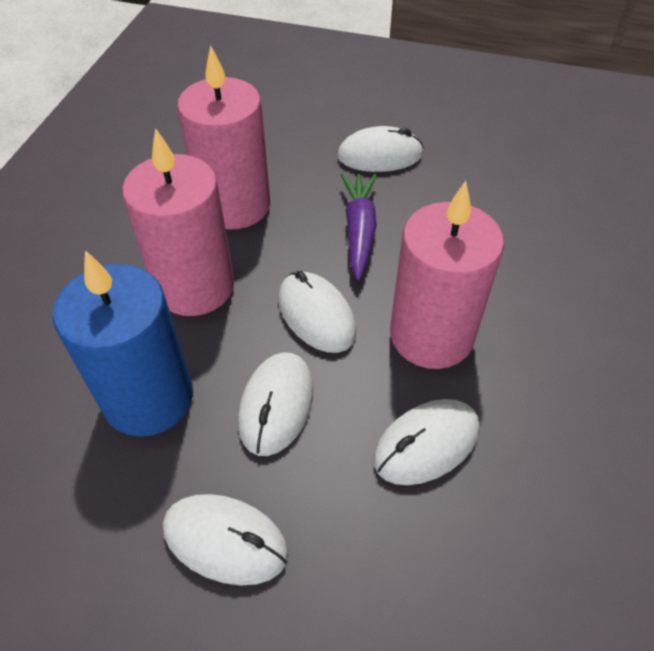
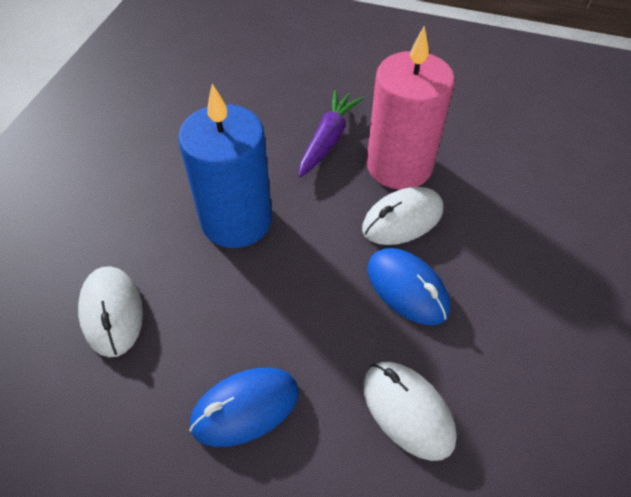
blue mouse: 0 -> 2
pink candle: 3 -> 1
white mouse: 5 -> 3

